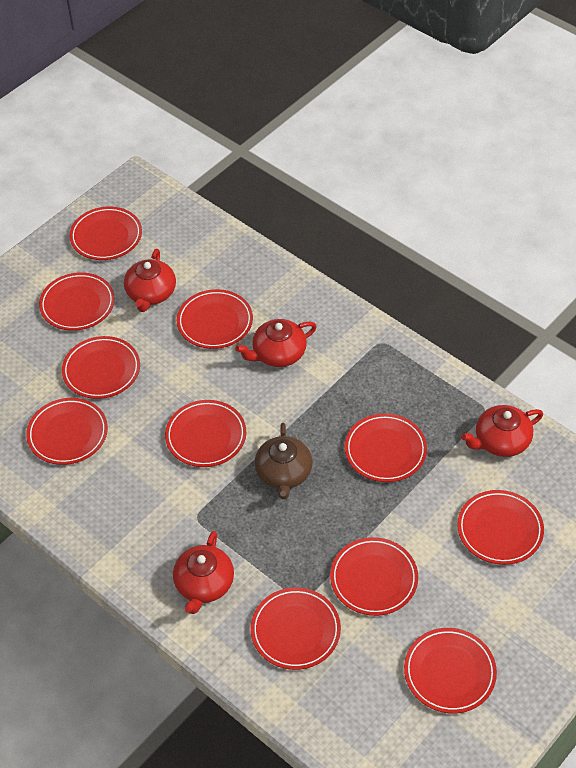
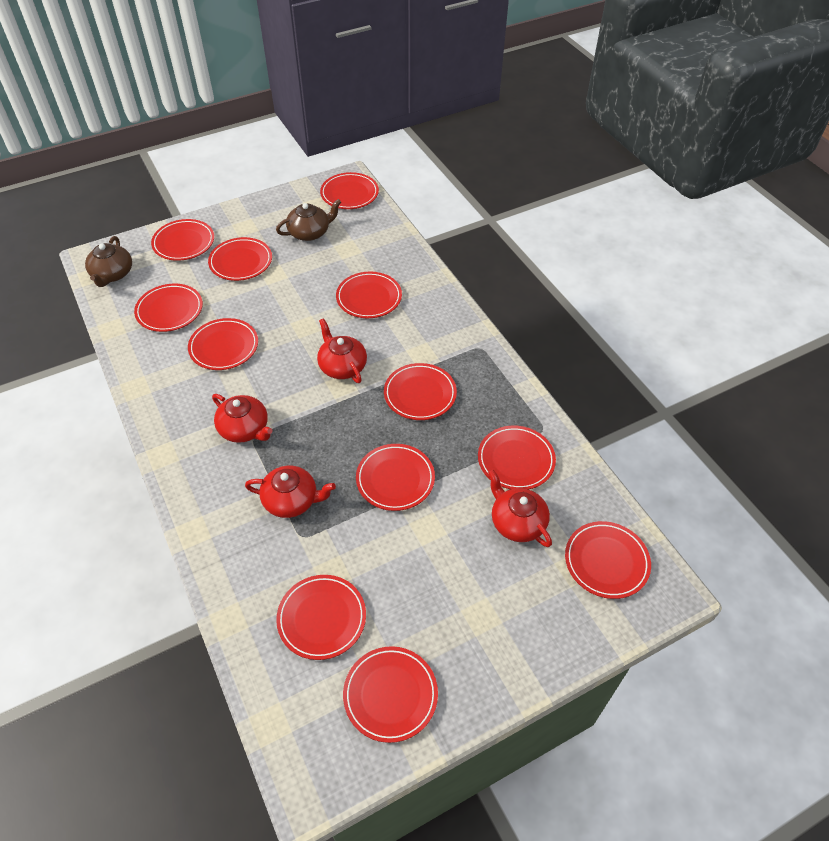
brown teapot: 1 -> 2
red plate: 11 -> 12

